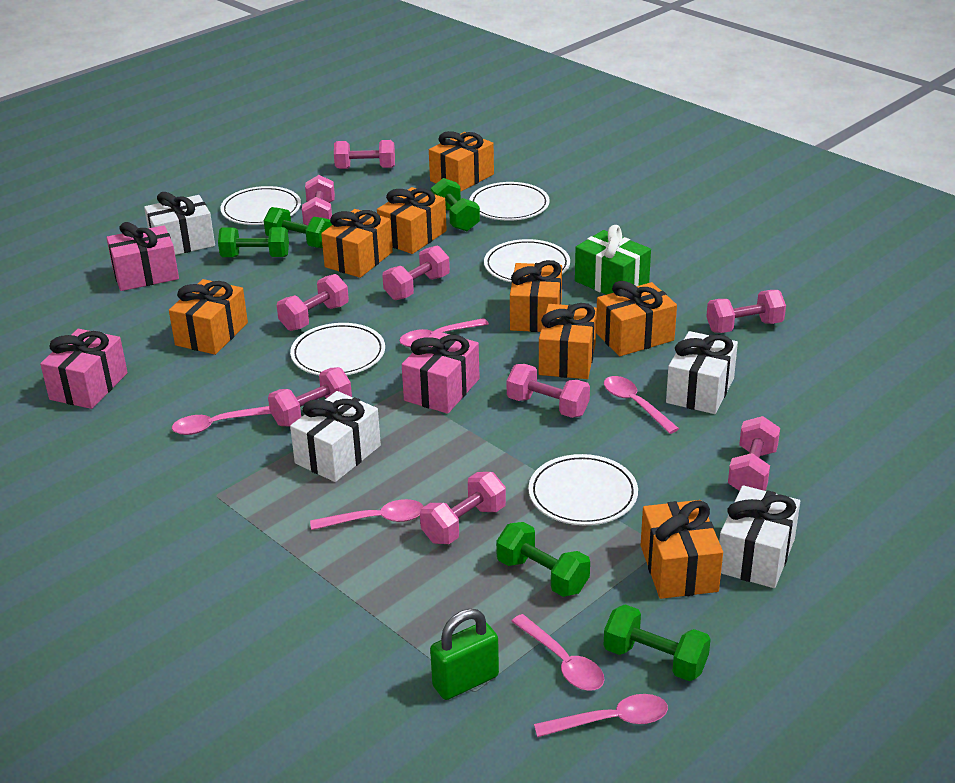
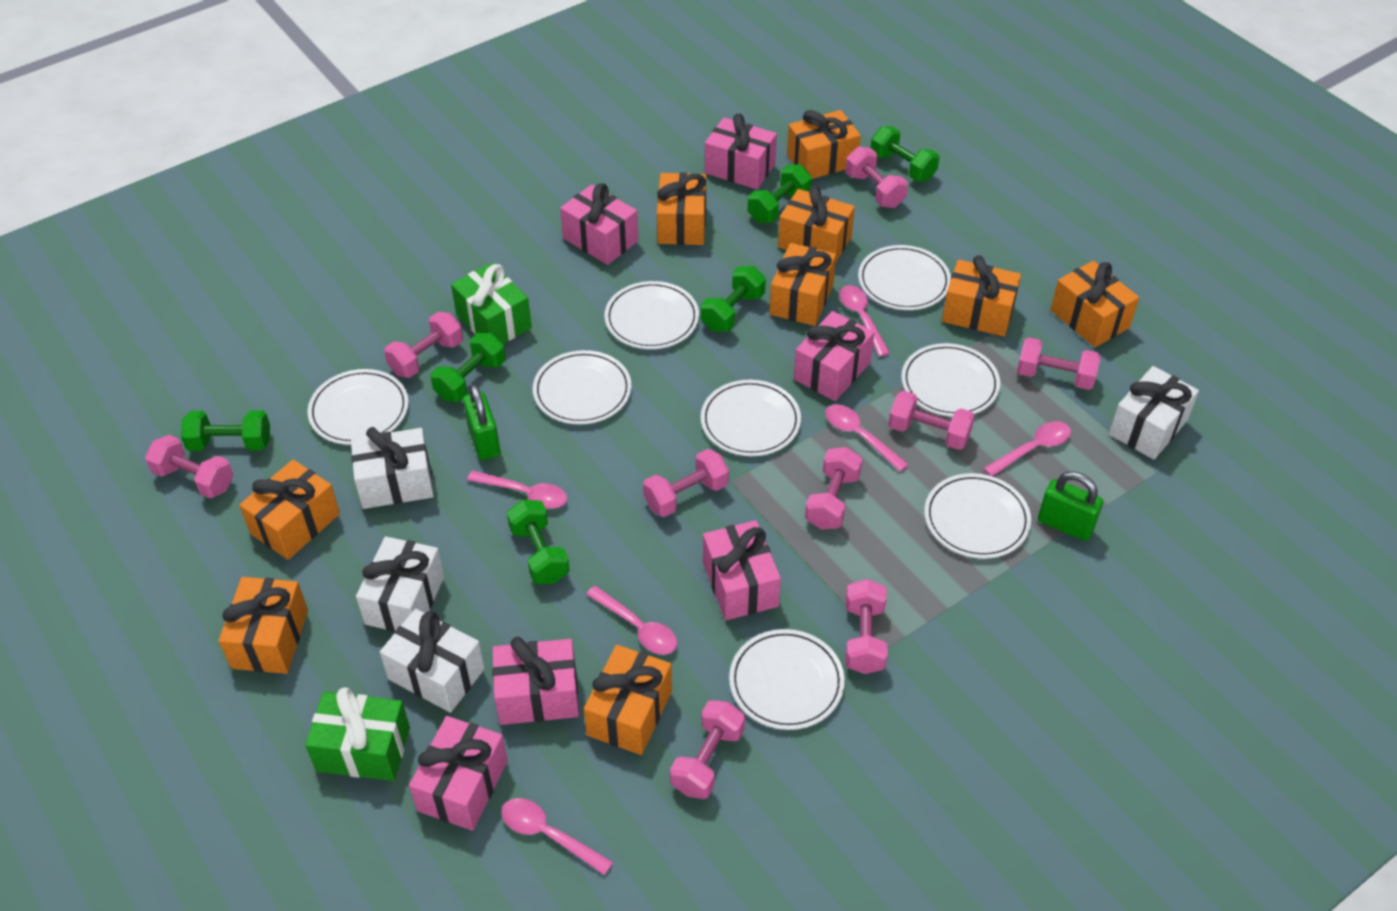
green dumbbell: 5 -> 6
green gift: 1 -> 2
green padlock: 1 -> 2
orange gift: 8 -> 9
pink gift: 3 -> 6
white plate: 5 -> 8

